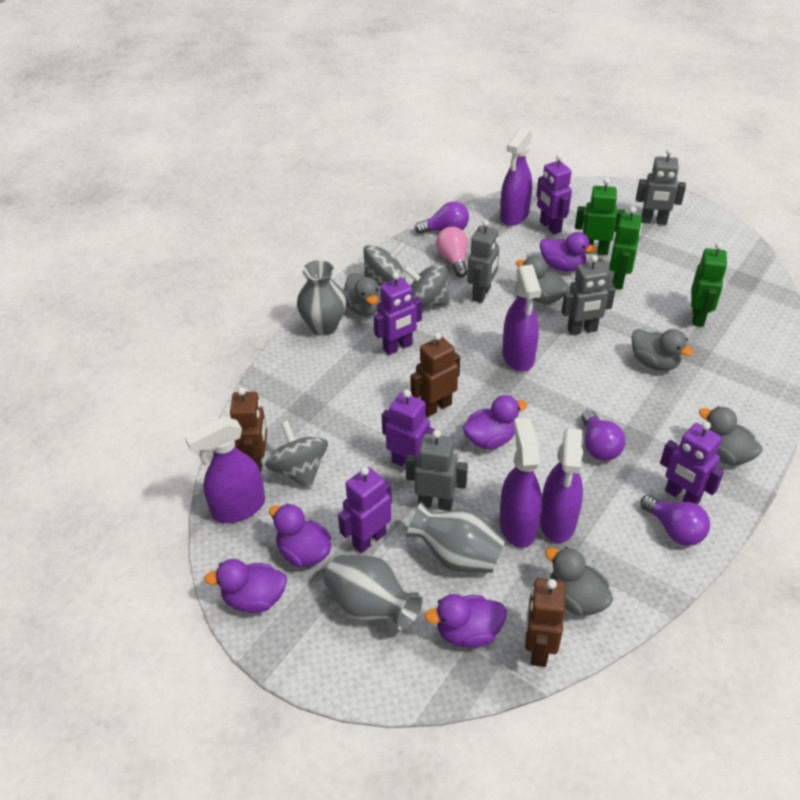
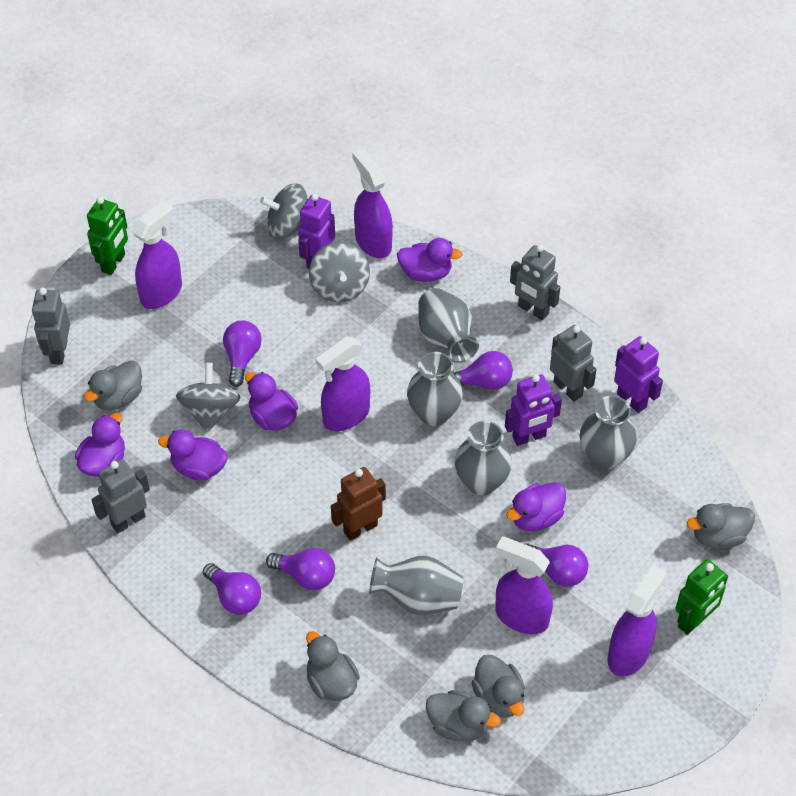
brown robot: 3 -> 1
green robot: 3 -> 2
grey vase: 3 -> 5
pink light bulb: 1 -> 0
purple light bulb: 3 -> 5
purple robot: 5 -> 3

